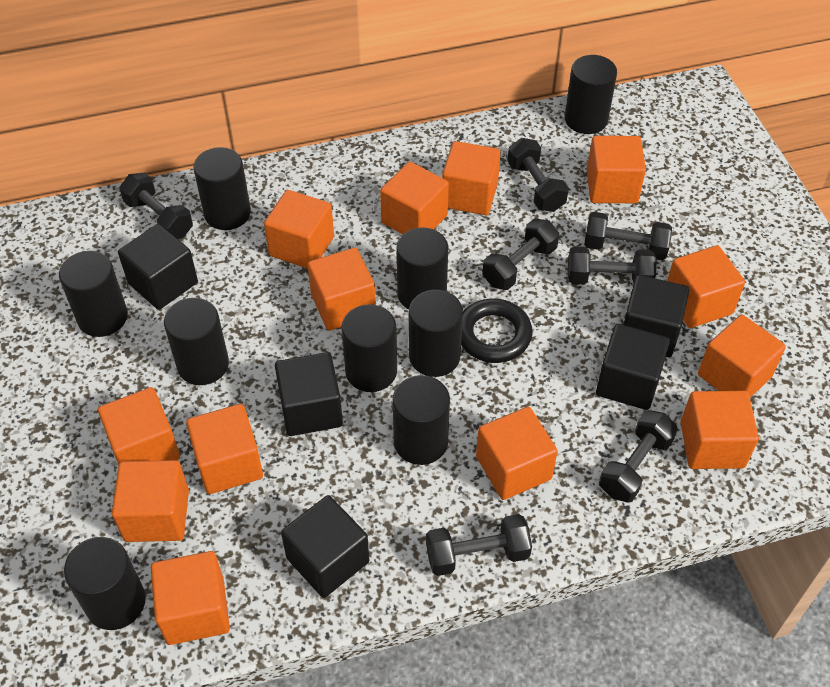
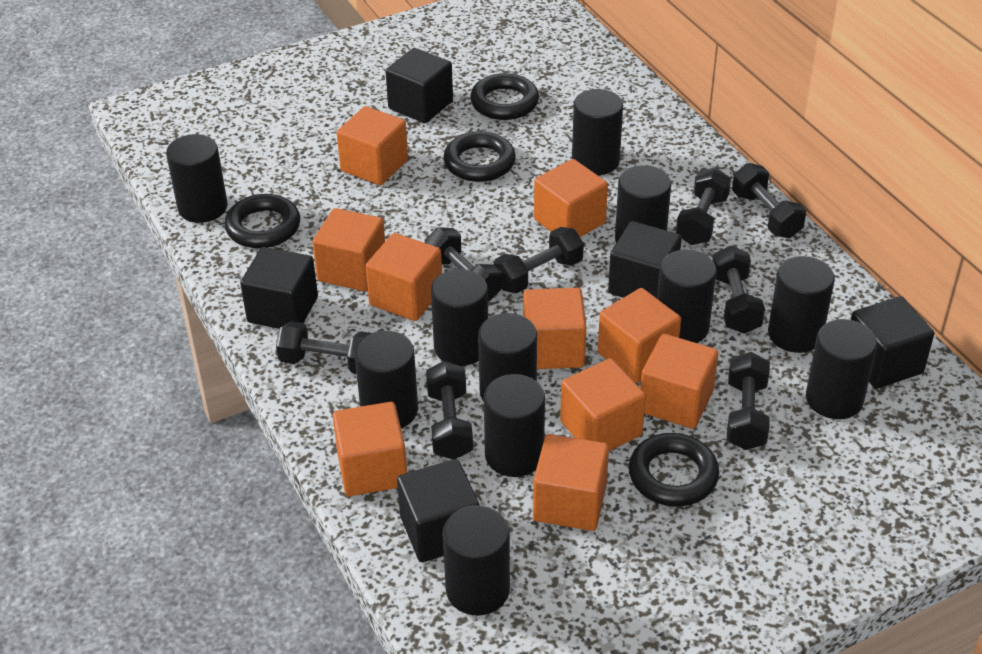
black cylinder: 9 -> 11
black dumbbell: 7 -> 8
black ring: 1 -> 4
orange cube: 13 -> 10

